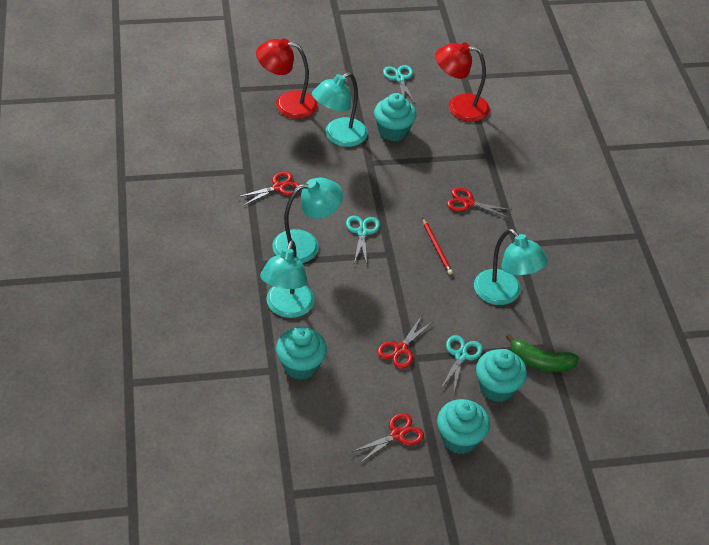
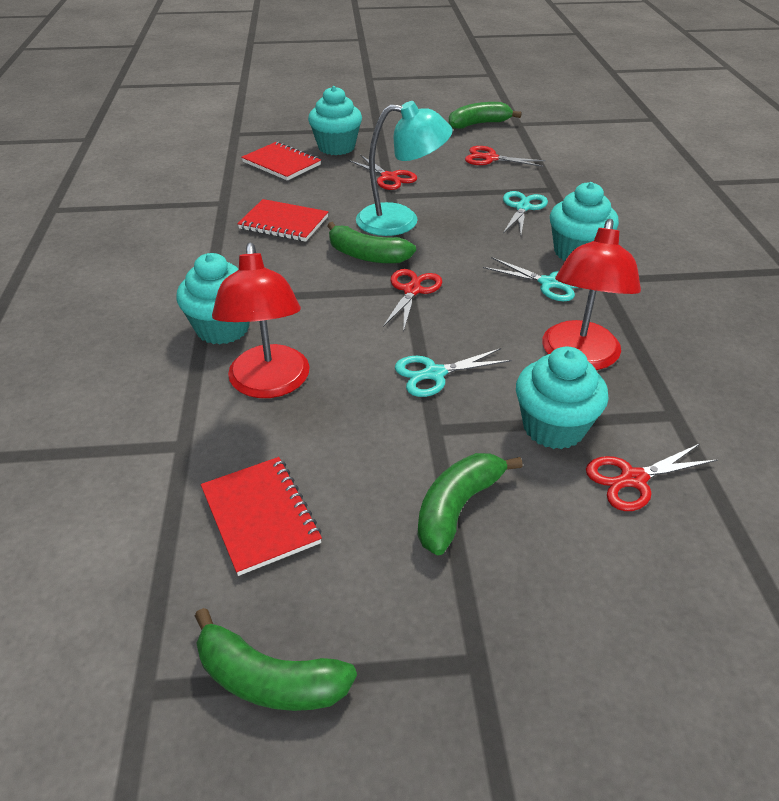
green banana: 1 -> 4
red notebook: 0 -> 3
red pencil: 1 -> 0
turquoise lamp: 4 -> 1

